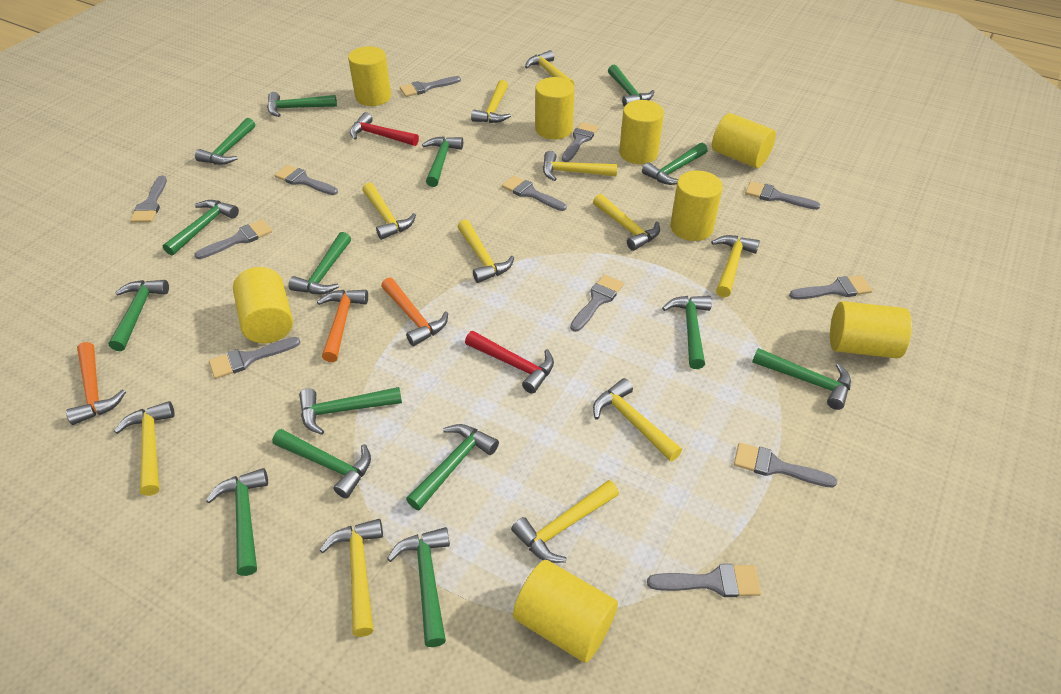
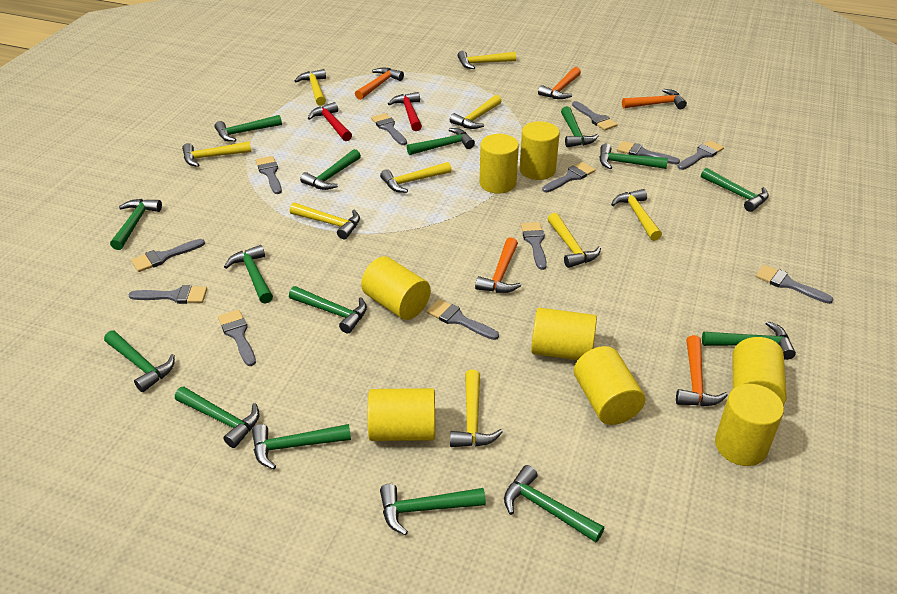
orange hammer: 3 -> 5
yellow hammer: 11 -> 9

